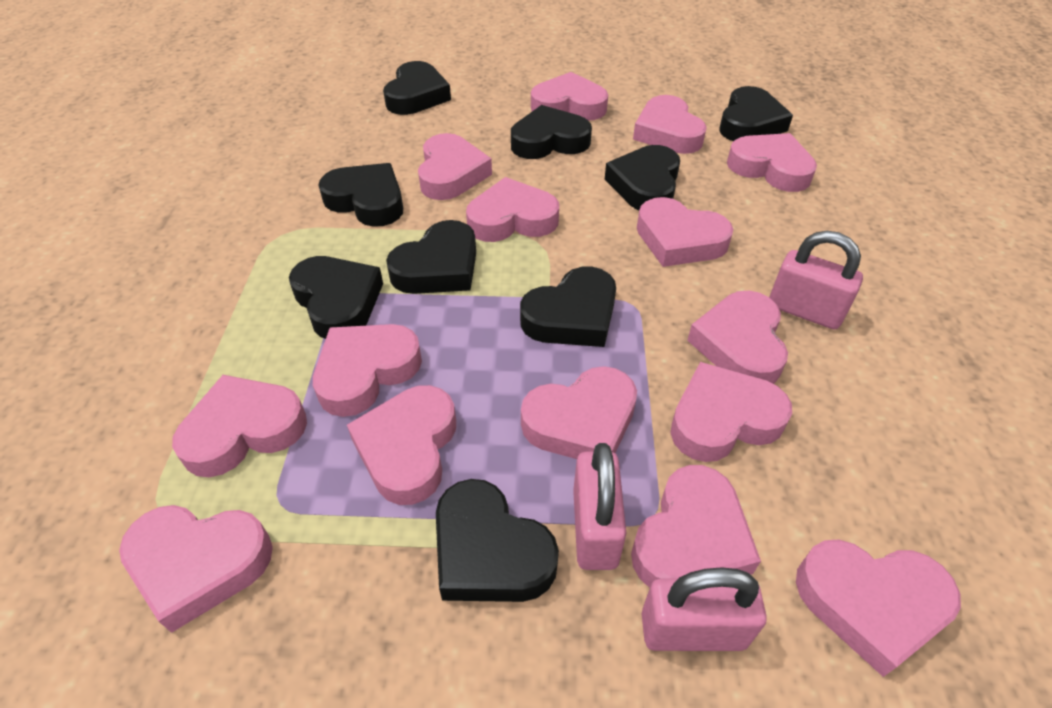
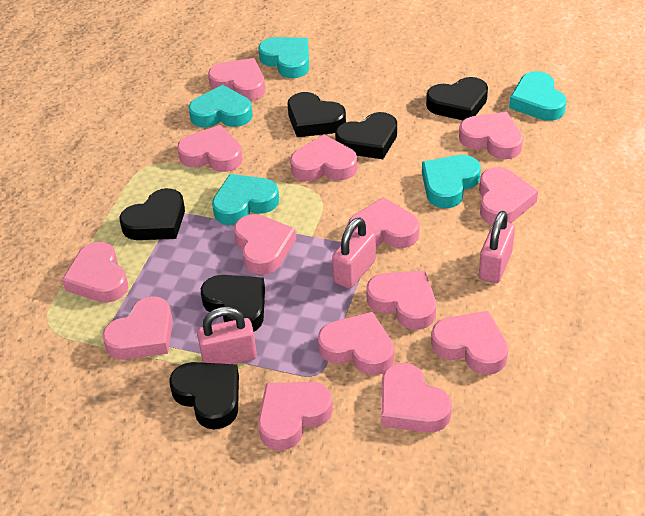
black heart: 9 -> 6
pink heart: 15 -> 14
turquoise heart: 0 -> 5

